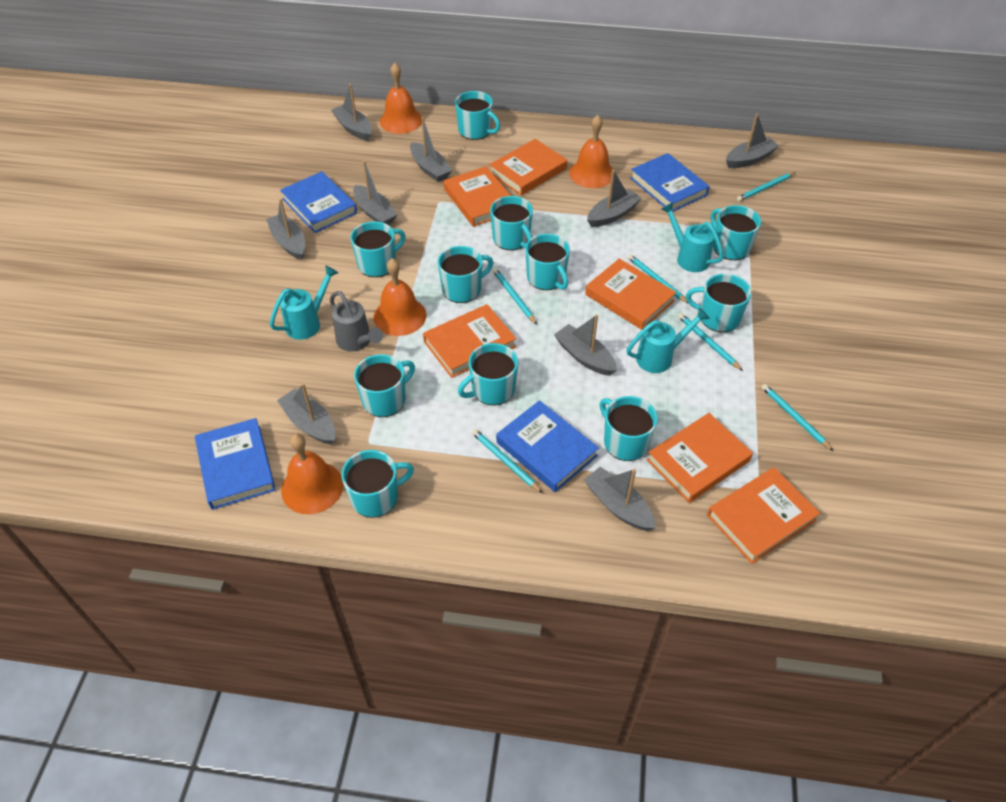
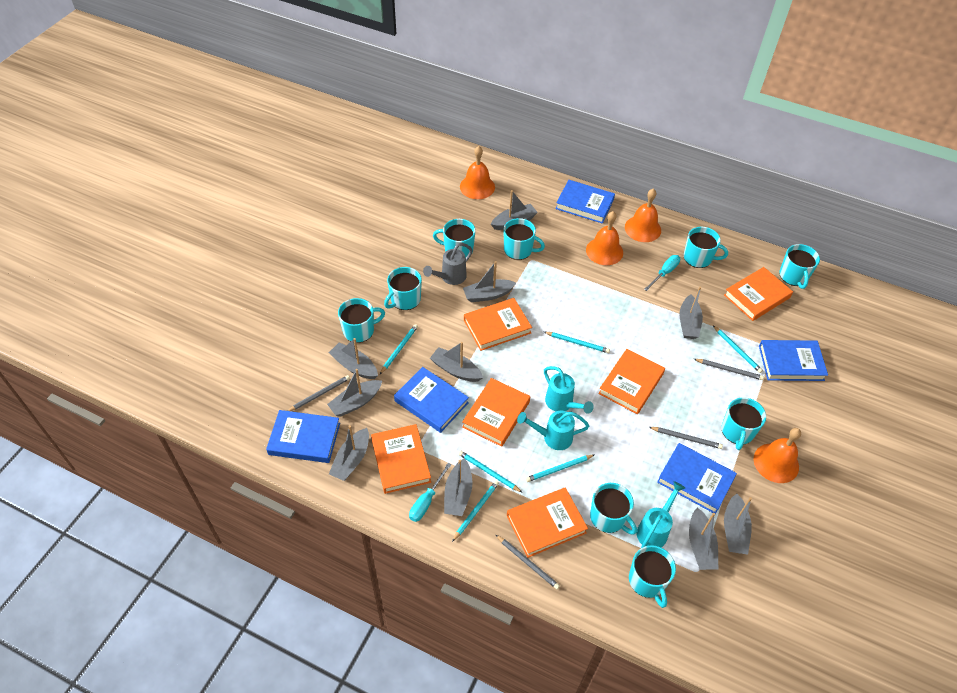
blue book: 4 -> 5
grey boat: 9 -> 10
grey pencil: 0 -> 4
turquoise mug: 11 -> 9
turquoise screwdriver: 0 -> 2

